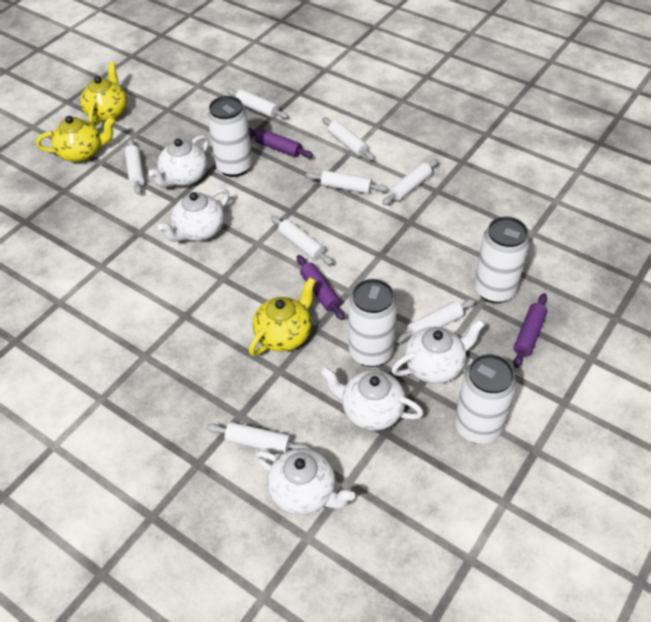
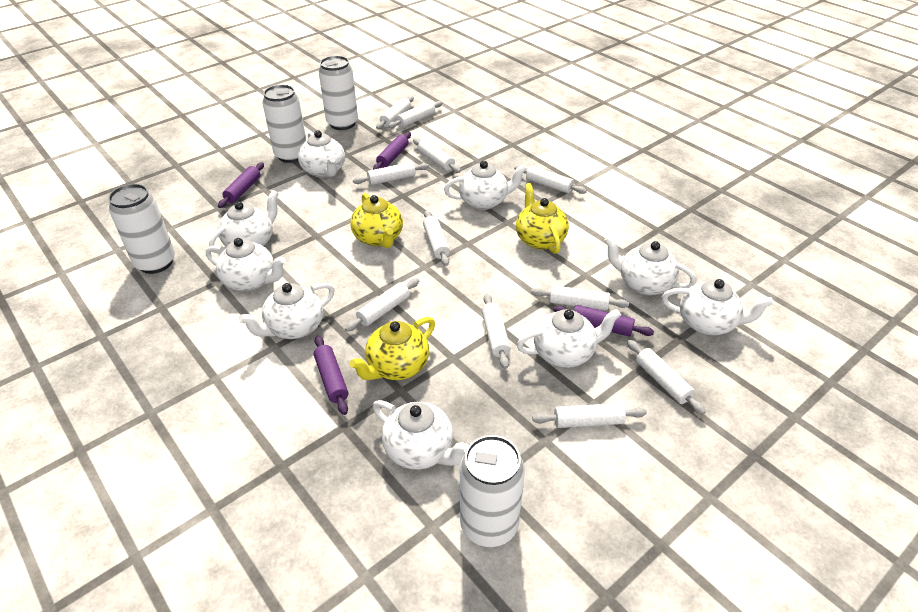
purple rolling pin: 3 -> 4
white rolling pin: 8 -> 11
white teapot: 5 -> 9

